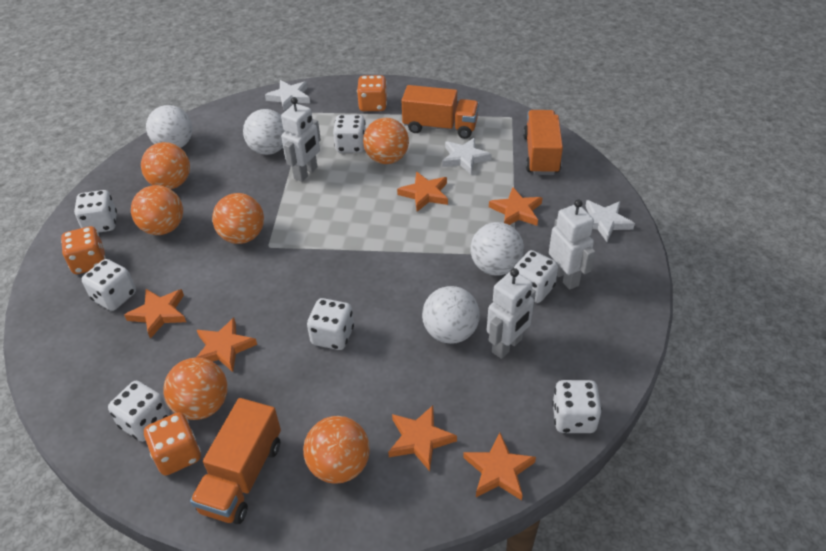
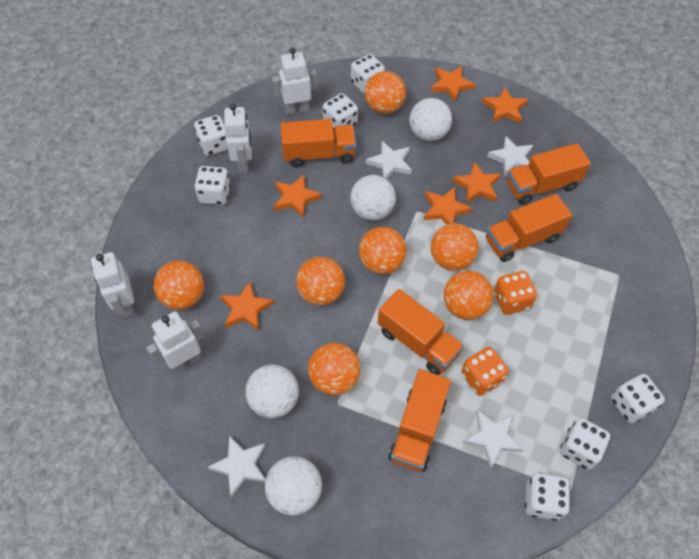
orange ball: 6 -> 7
orange dice: 3 -> 2
orange truck: 3 -> 5
white robot: 3 -> 4
white star: 3 -> 4

